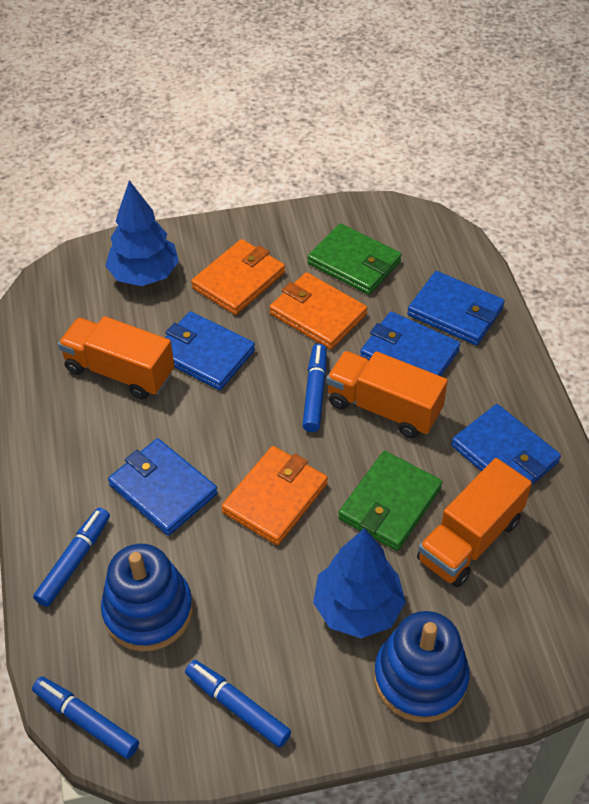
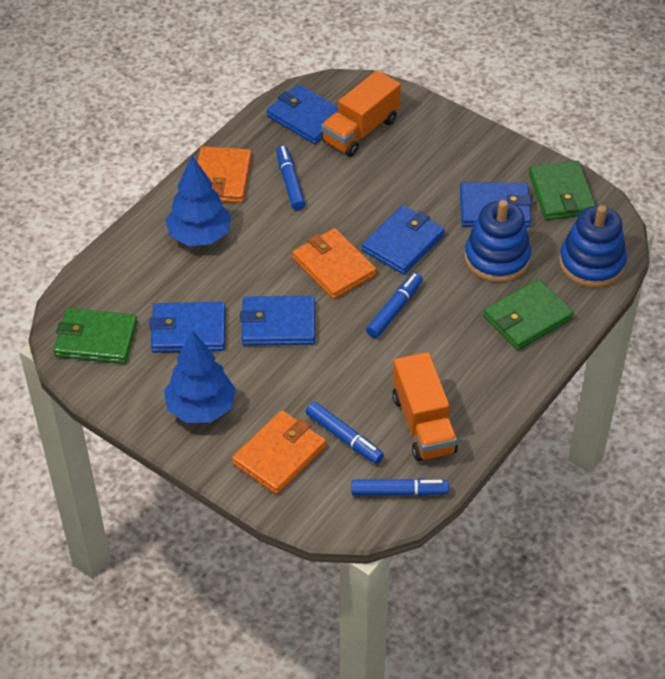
green wallet: 2 -> 3
orange truck: 3 -> 2

